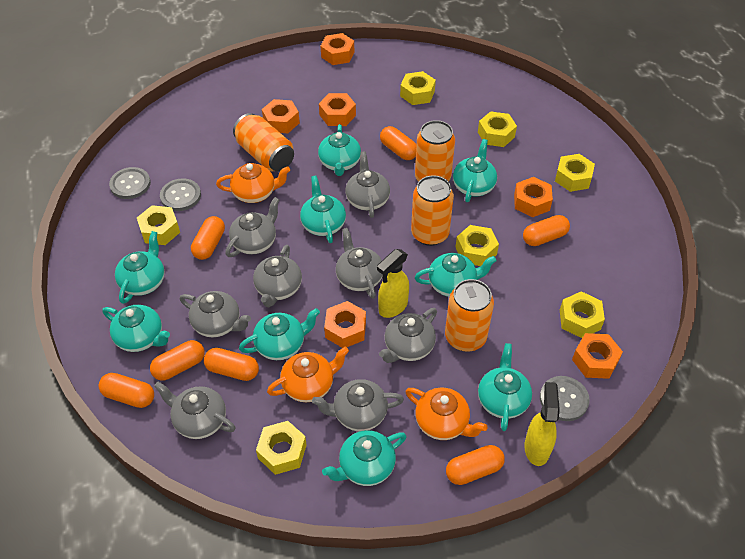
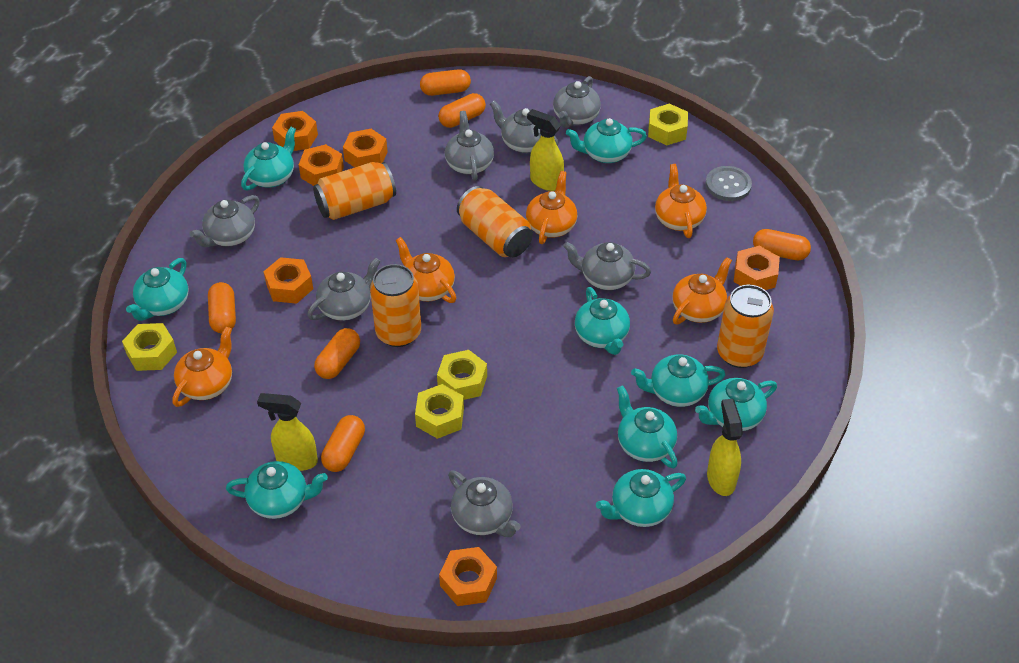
grey button: 3 -> 1
grey teapot: 8 -> 7
orange capsule: 7 -> 6
orange teapot: 3 -> 5
yellow nut: 7 -> 4
yellow spray bottle: 2 -> 3

